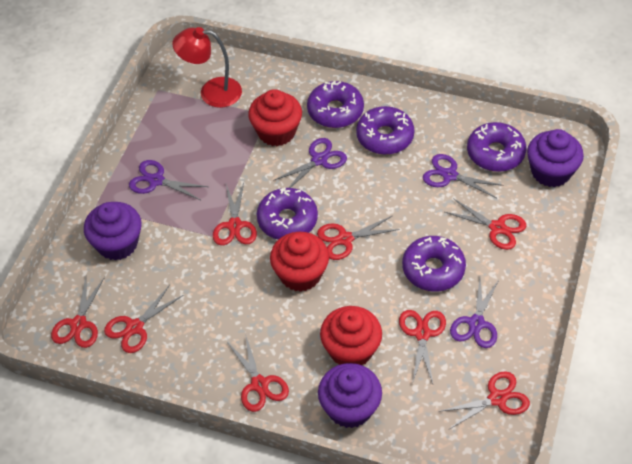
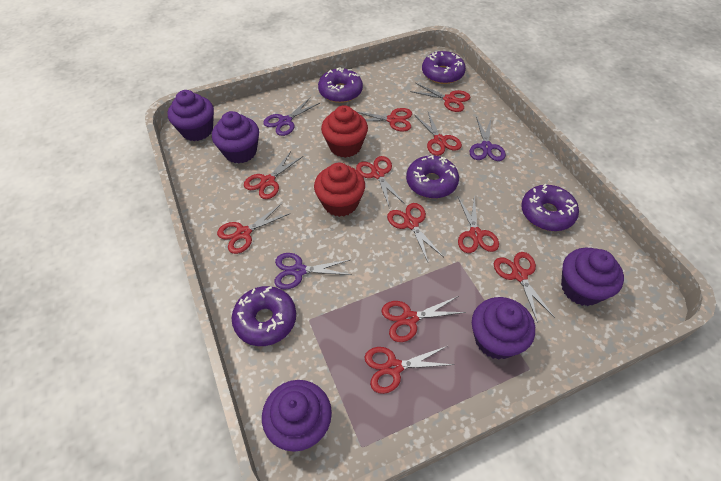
purple cupcake: 3 -> 5
purple scissors: 4 -> 3
red cupcake: 3 -> 2
red lamp: 1 -> 0
red scissors: 8 -> 11

